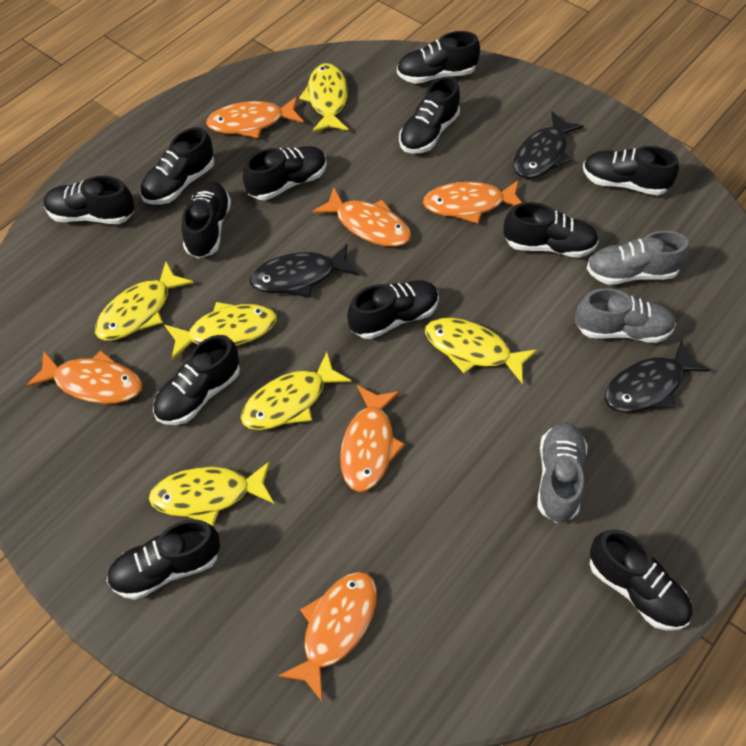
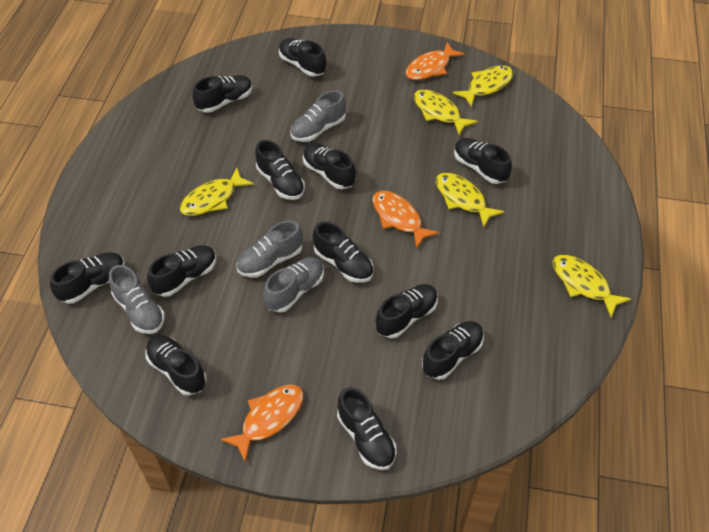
black fish: 3 -> 0
grey shoe: 3 -> 4
orange fish: 6 -> 3
yellow fish: 6 -> 5

